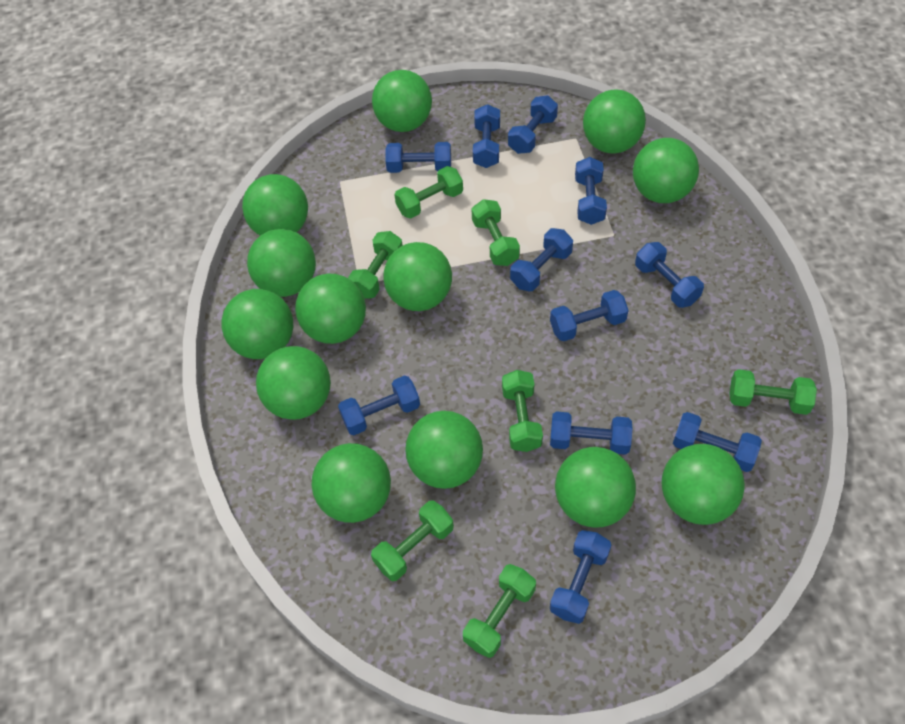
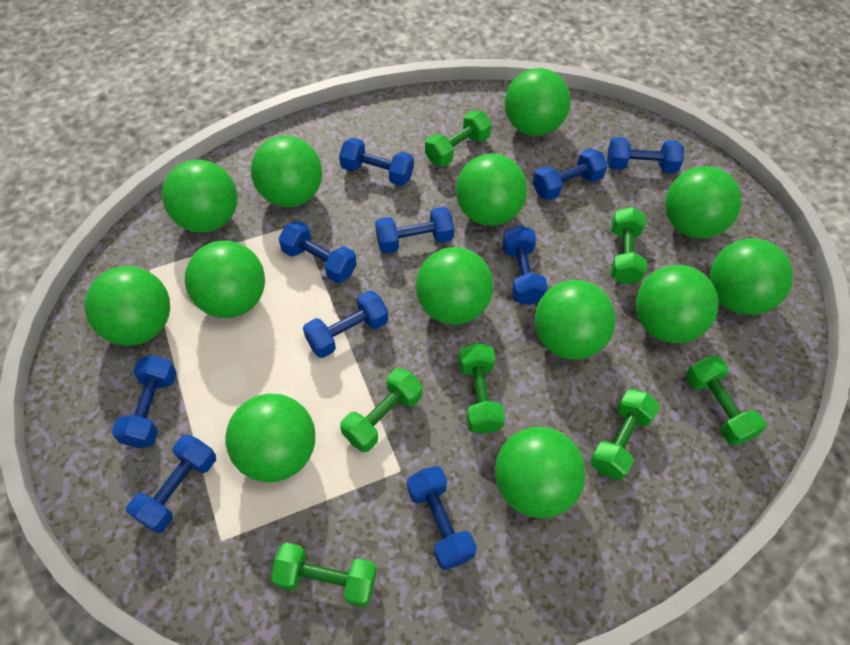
blue dumbbell: 11 -> 10

